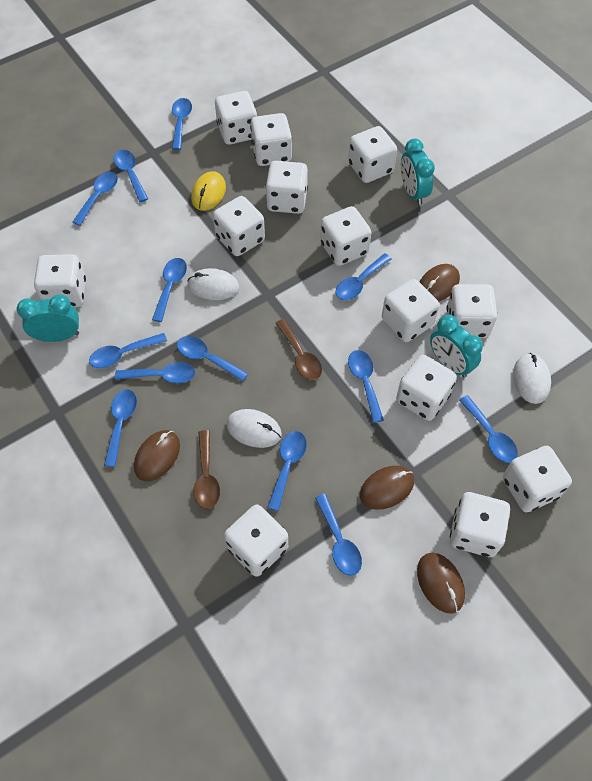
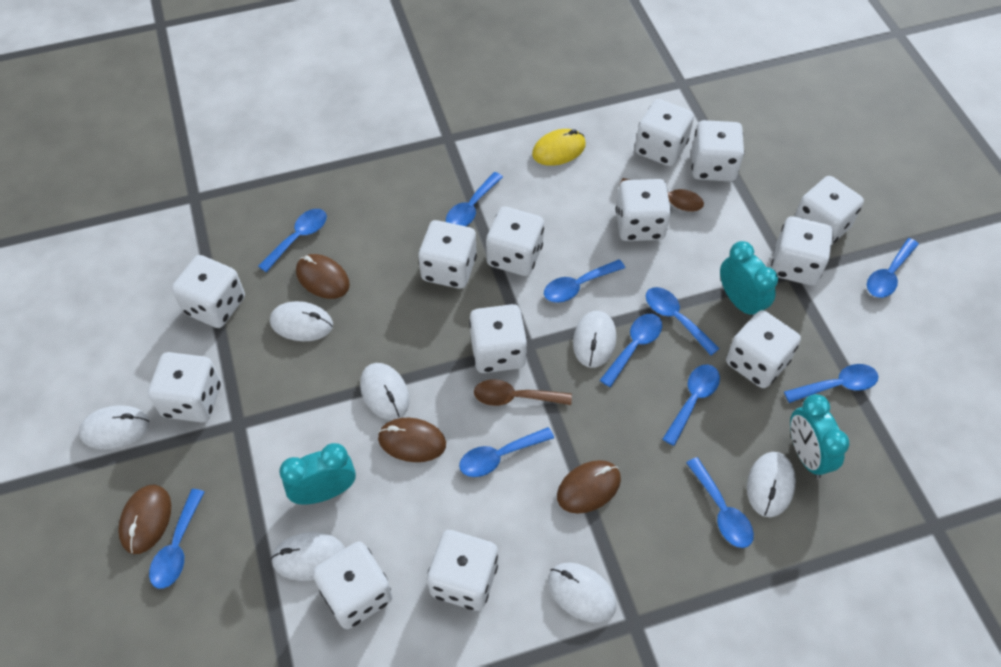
blue spoon: 13 -> 11
white mouse: 3 -> 7

